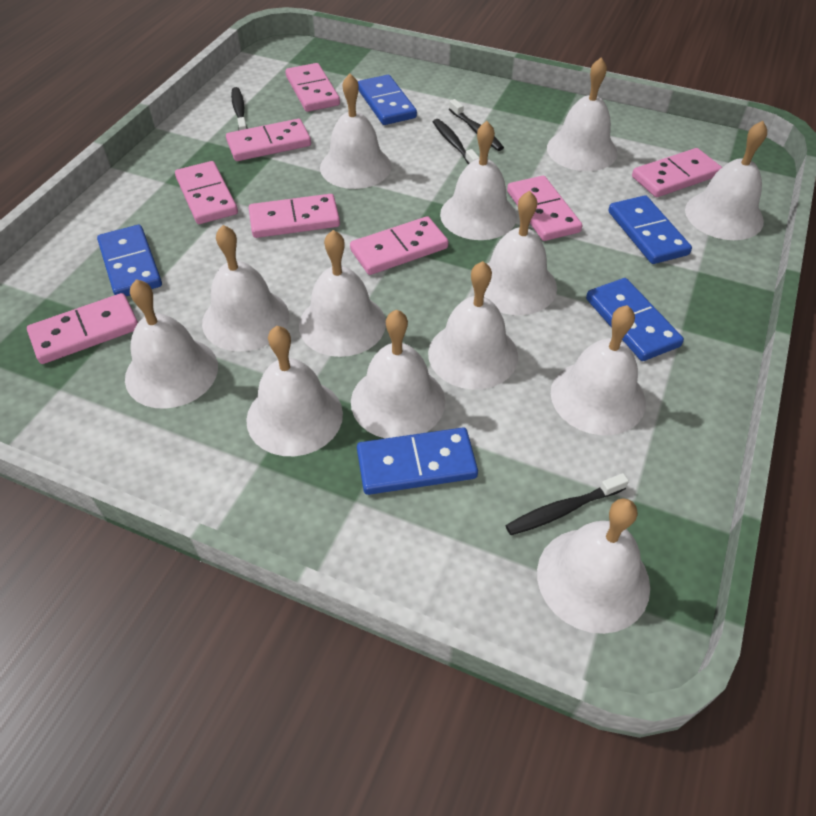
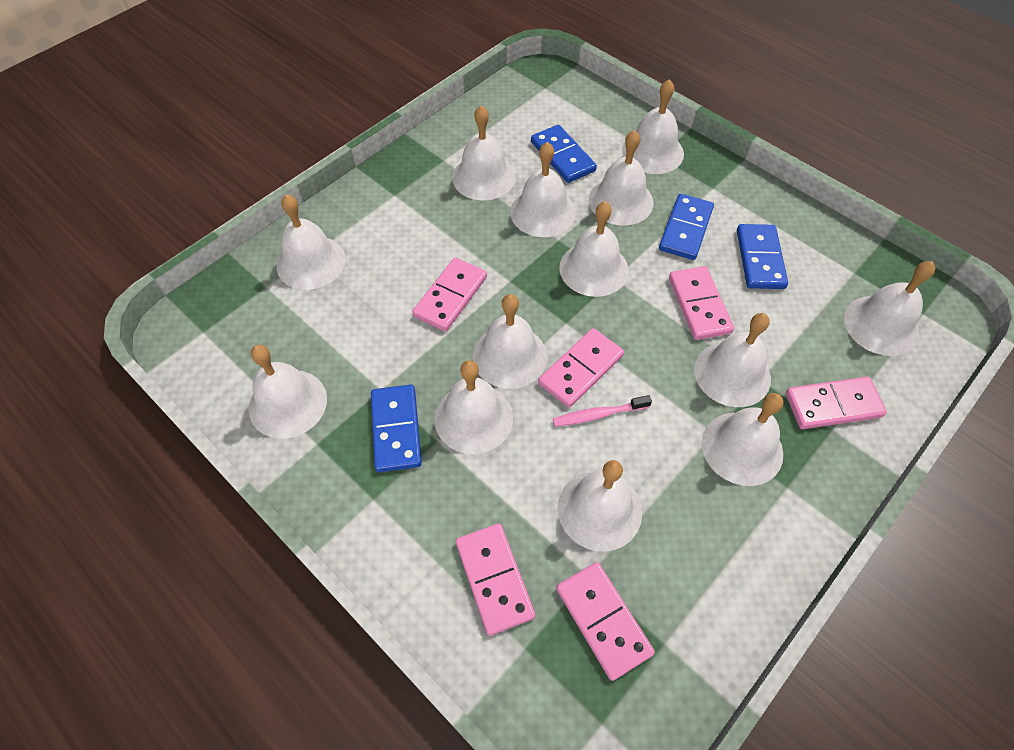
black toothbrush: 4 -> 0
blue domino: 5 -> 4
pink domino: 8 -> 6
pink toothbrush: 0 -> 1

